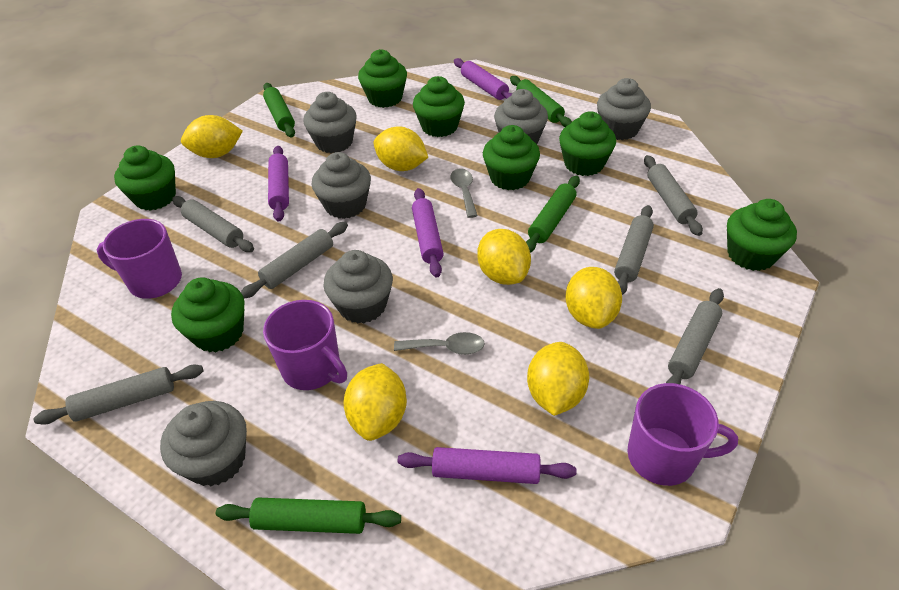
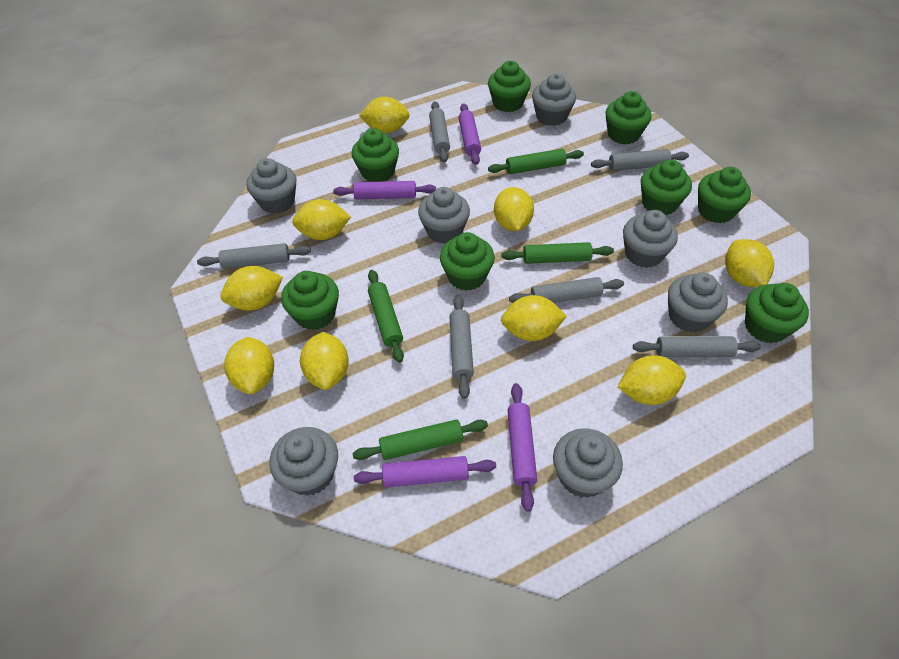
green cupcake: 7 -> 8
grey cupcake: 6 -> 7
grey spoon: 2 -> 0
purple mug: 3 -> 0
yellow lemon: 6 -> 9

